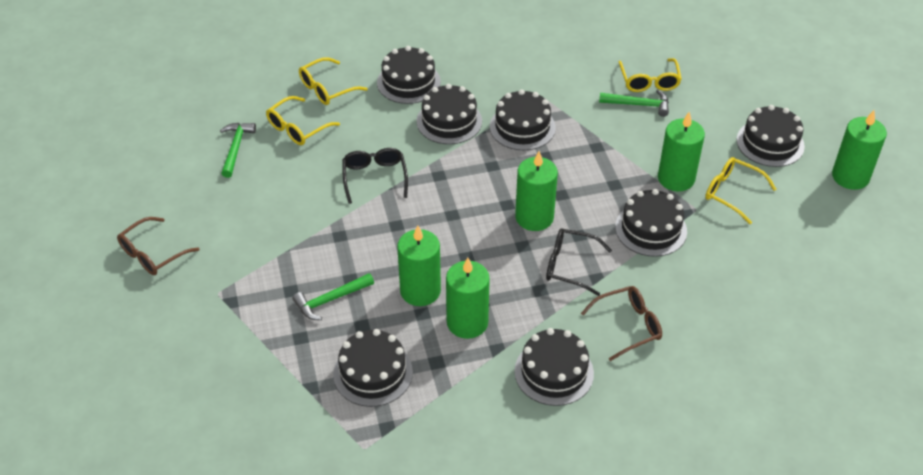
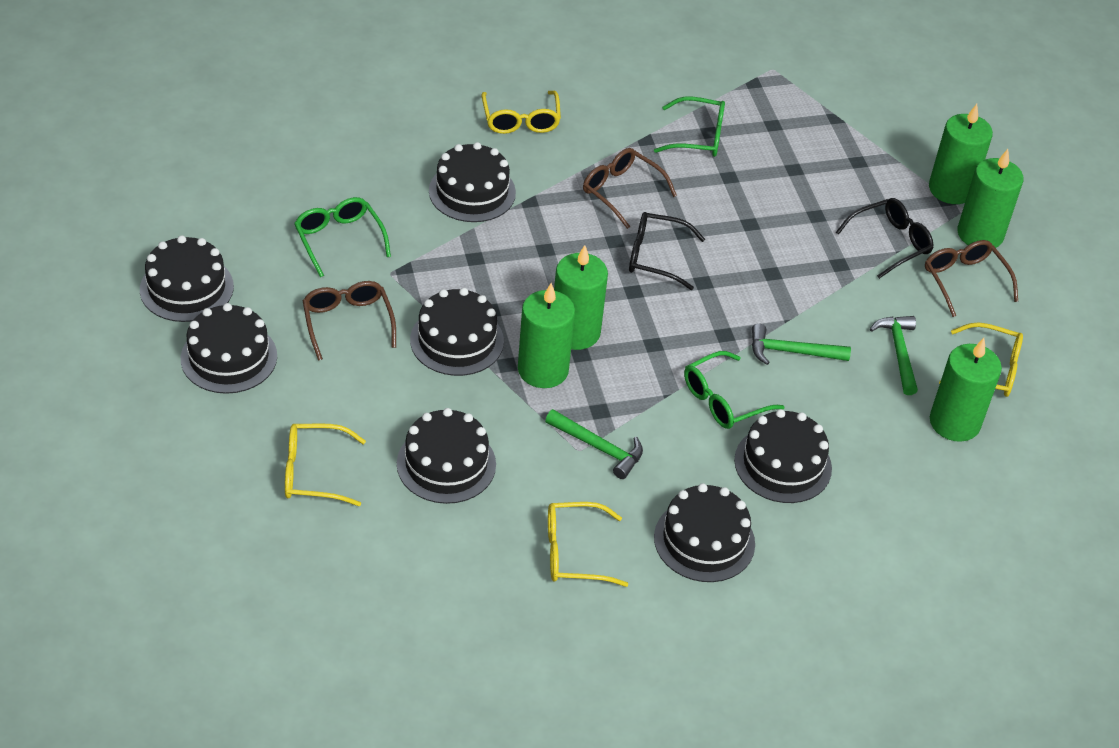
brown glasses: 2 -> 3
green glasses: 0 -> 3

